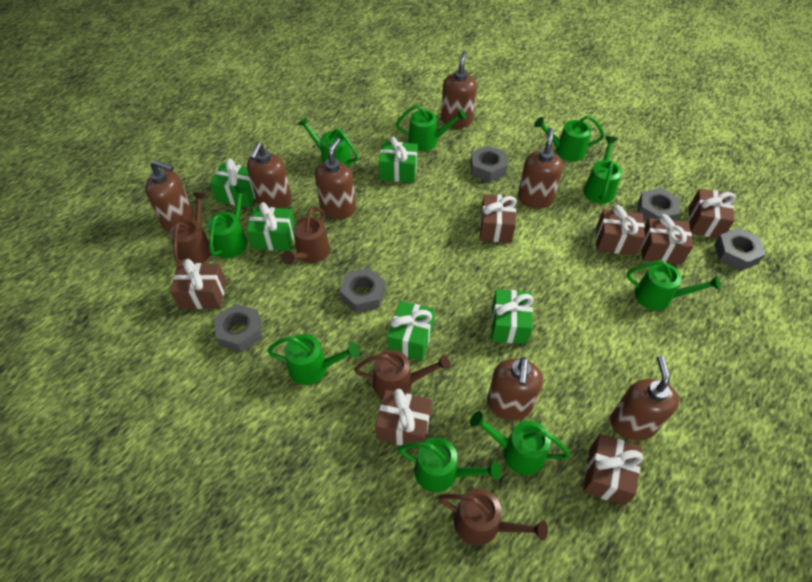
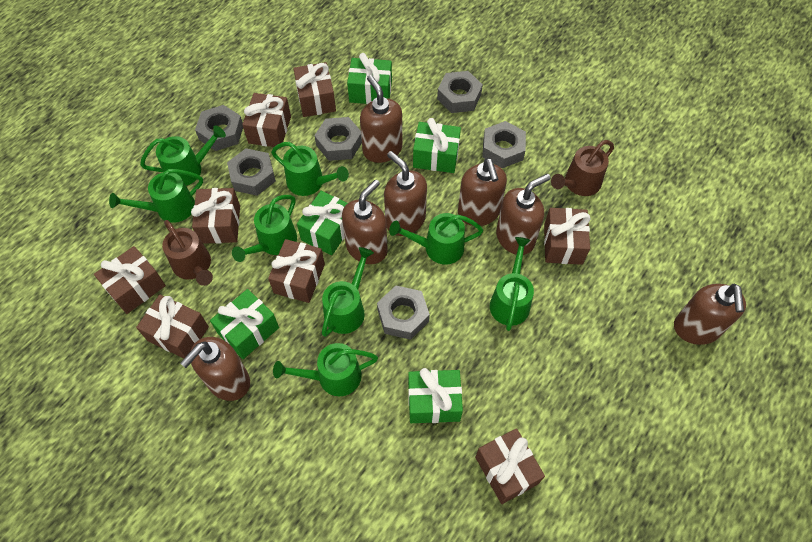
brown gift: 7 -> 8
brown watering can: 4 -> 2
green watering can: 9 -> 8
grey nut: 5 -> 6

